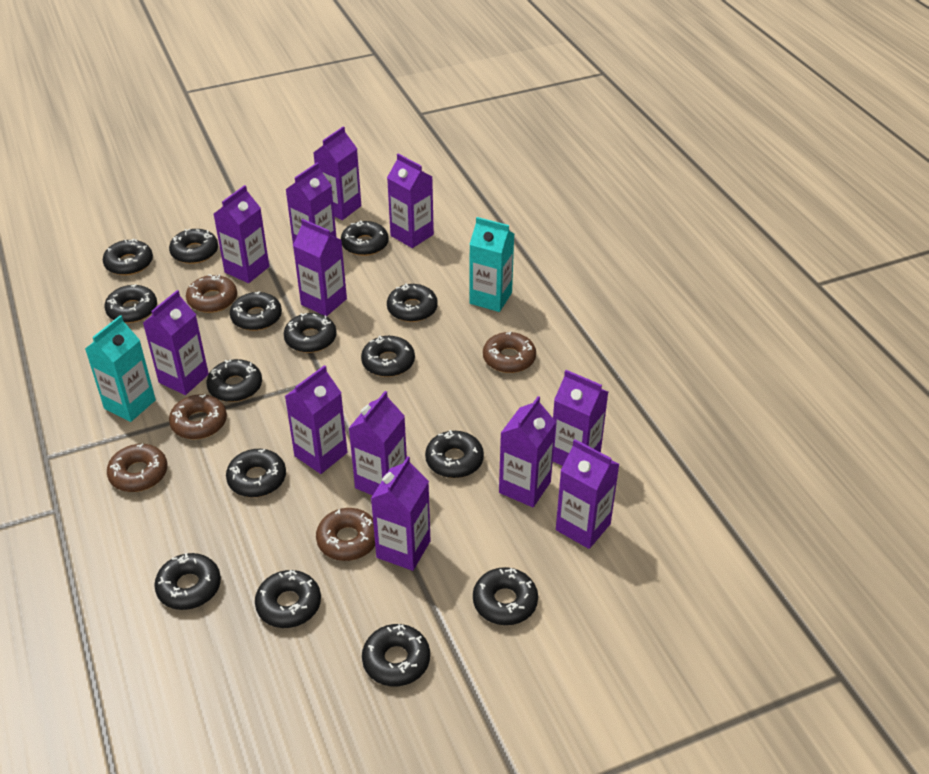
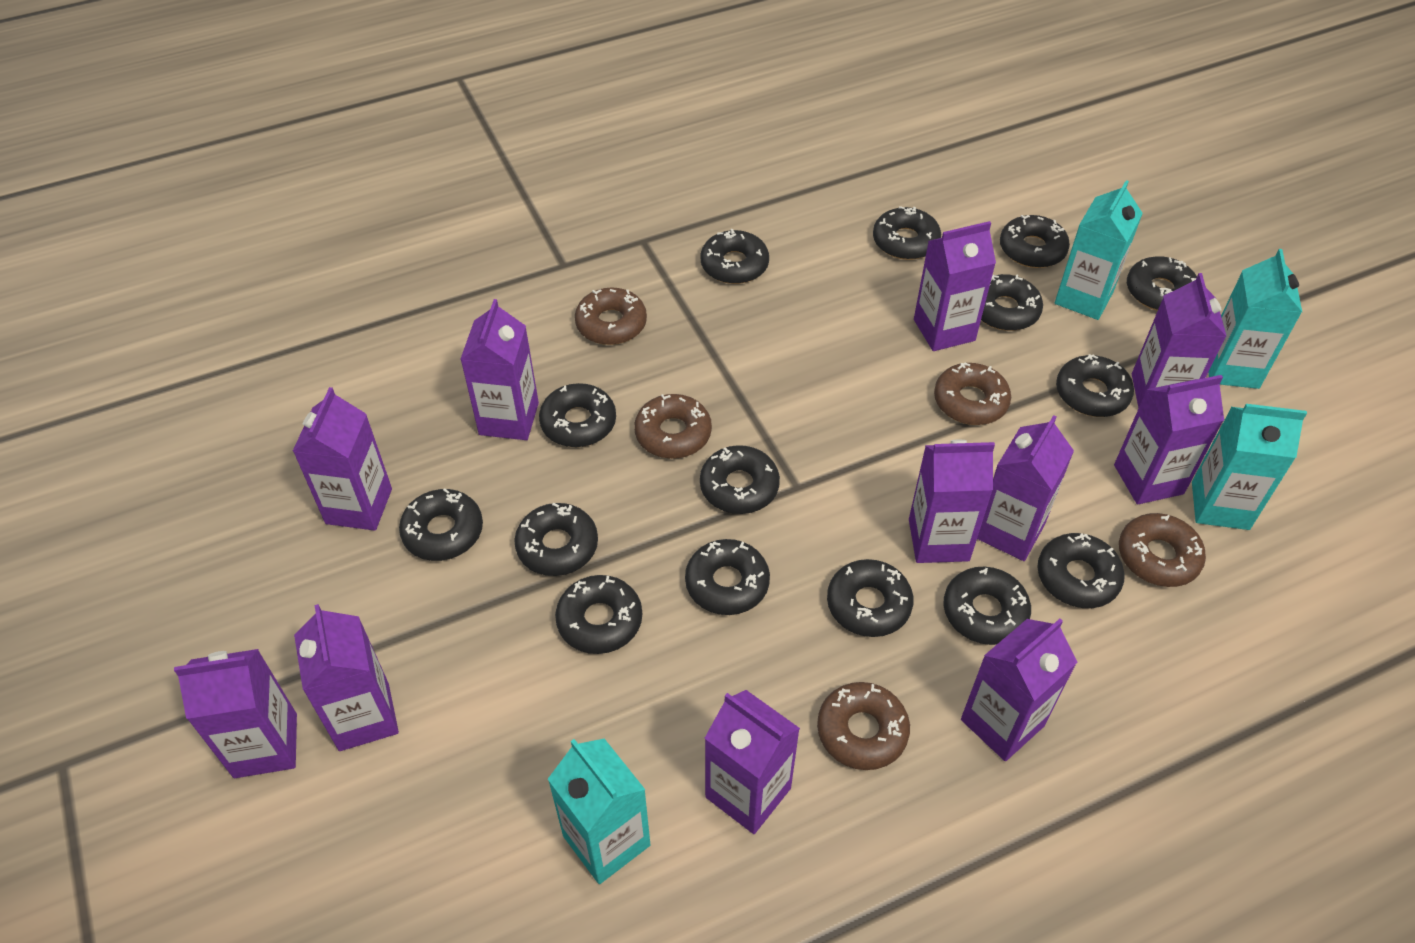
purple carton: 12 -> 11
turquoise carton: 2 -> 4

